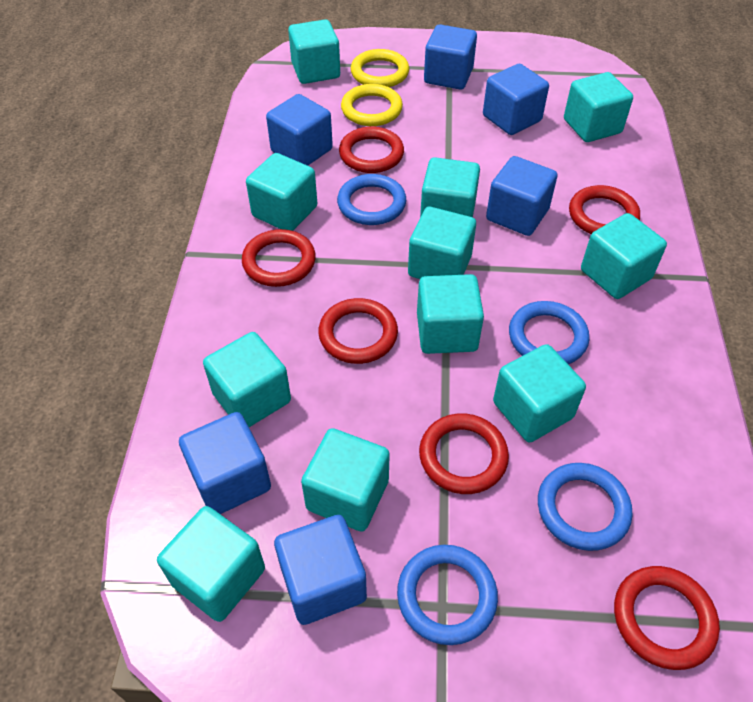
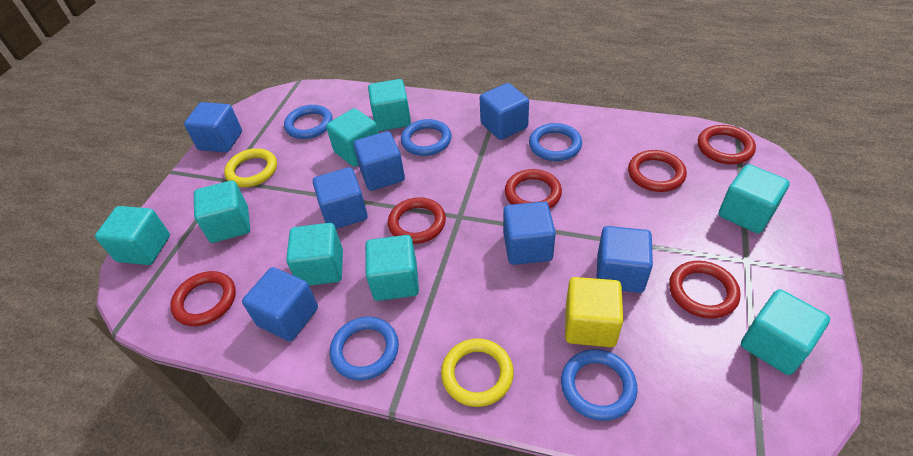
blue cube: 6 -> 7
blue ring: 4 -> 5
turquoise cube: 11 -> 8
yellow cube: 0 -> 1

